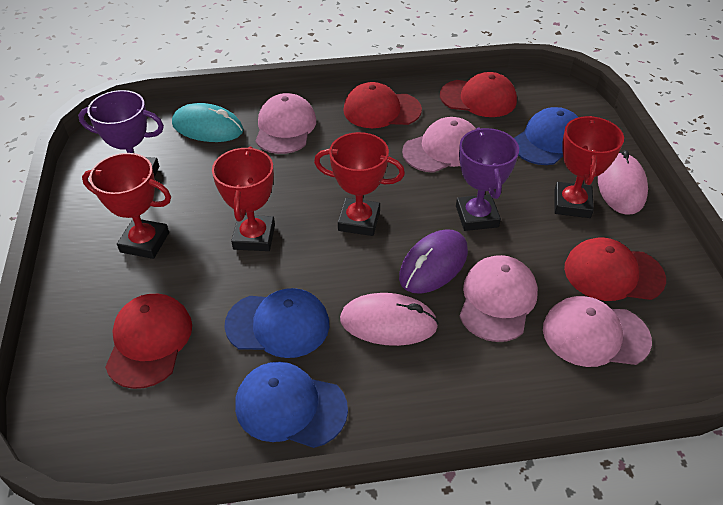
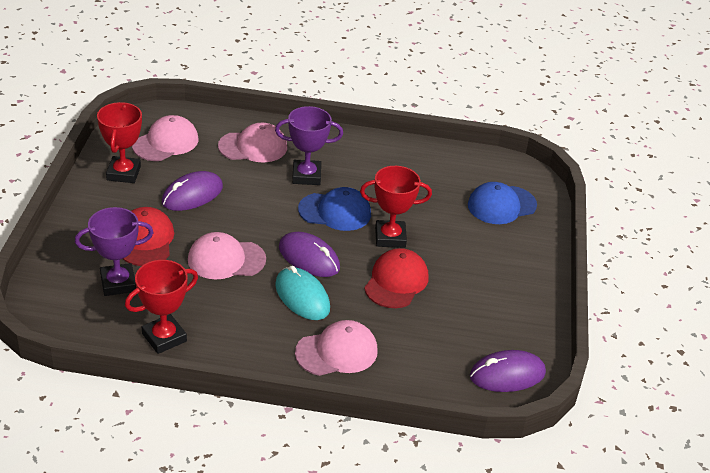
blue cap: 3 -> 2
pink mouse: 2 -> 0
purple mouse: 1 -> 3
red cap: 4 -> 2
red trophy: 4 -> 3

